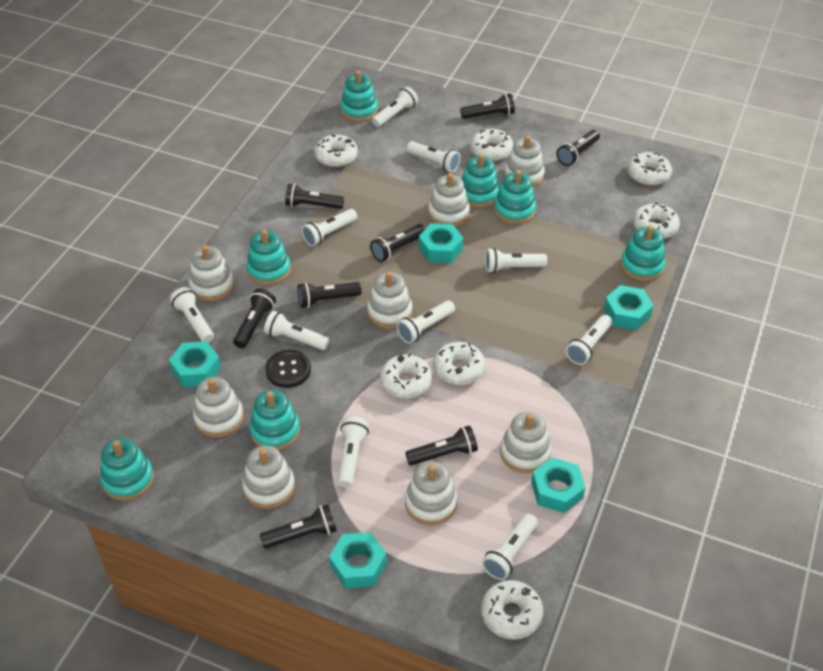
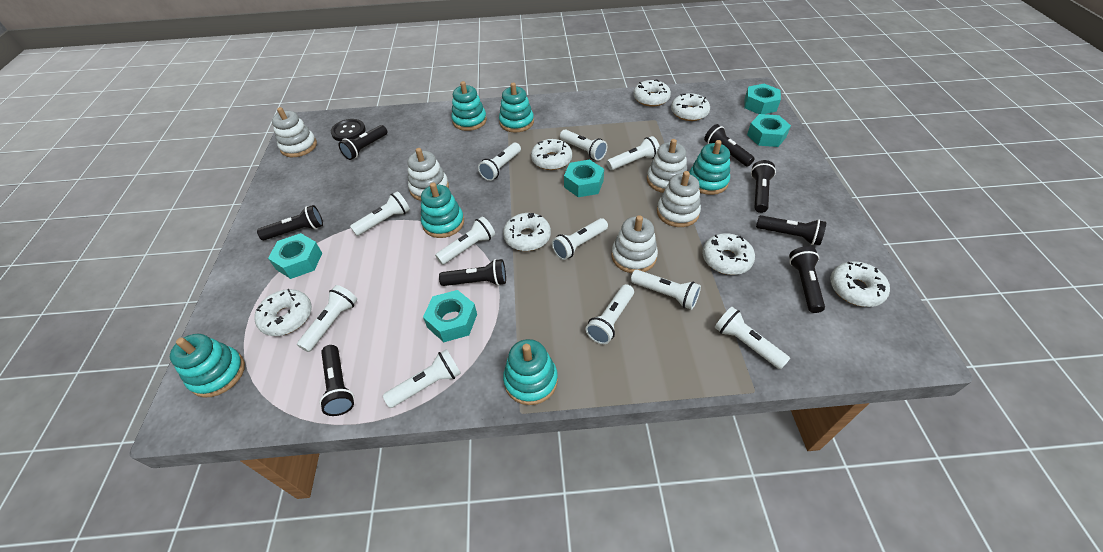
turquoise stacking toy: 7 -> 6
white flashlight: 10 -> 11
white stacking toy: 8 -> 5

